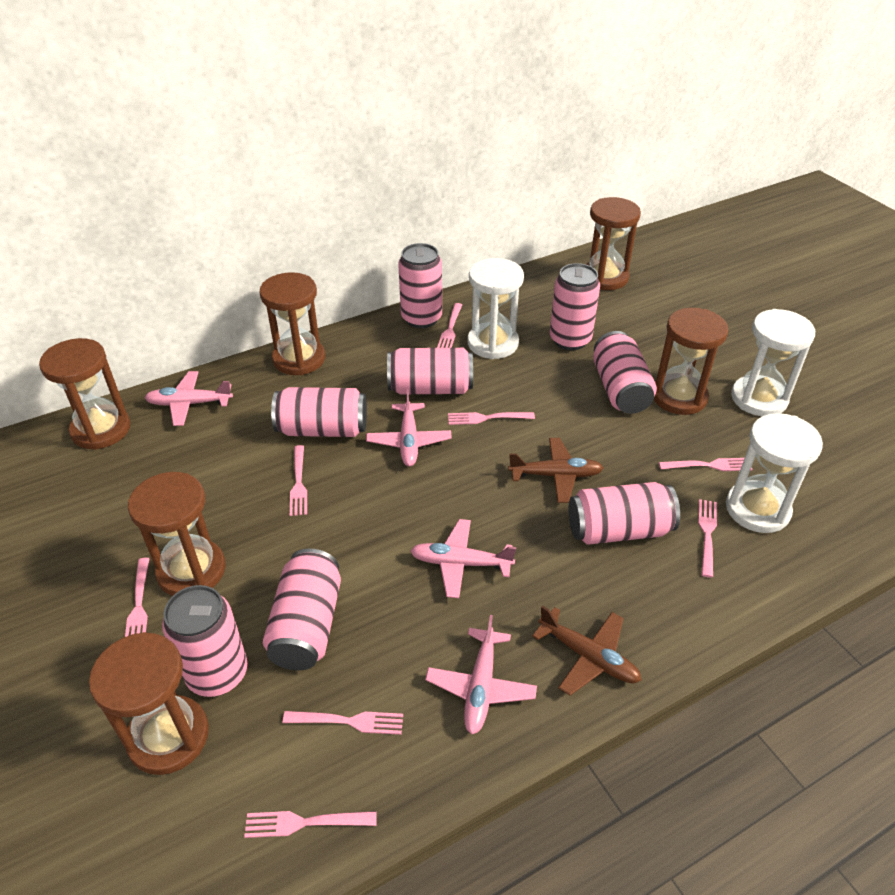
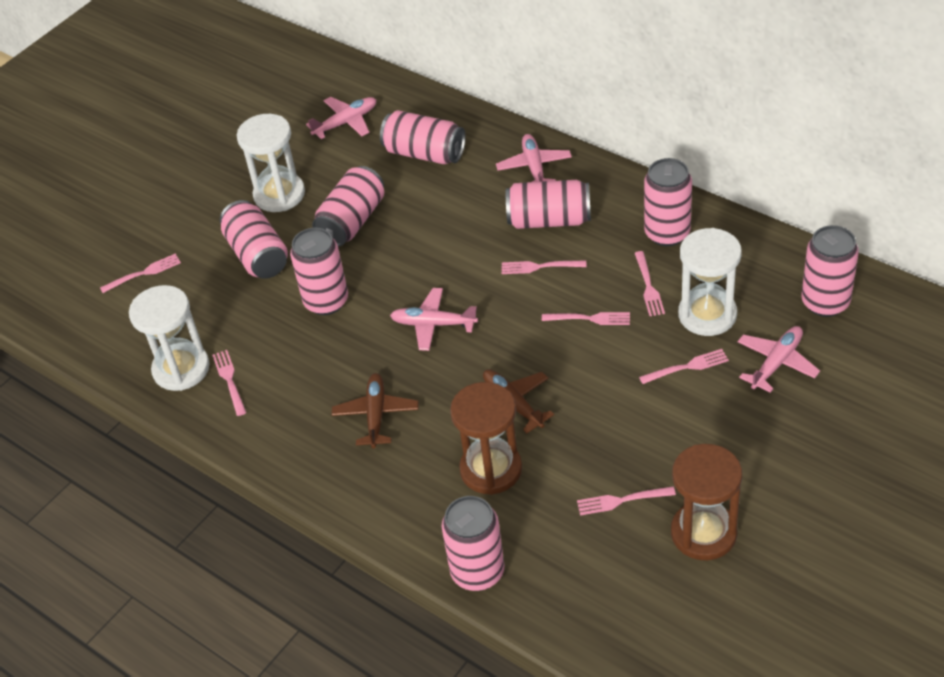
brown hourglass: 6 -> 2
pink fork: 8 -> 7

